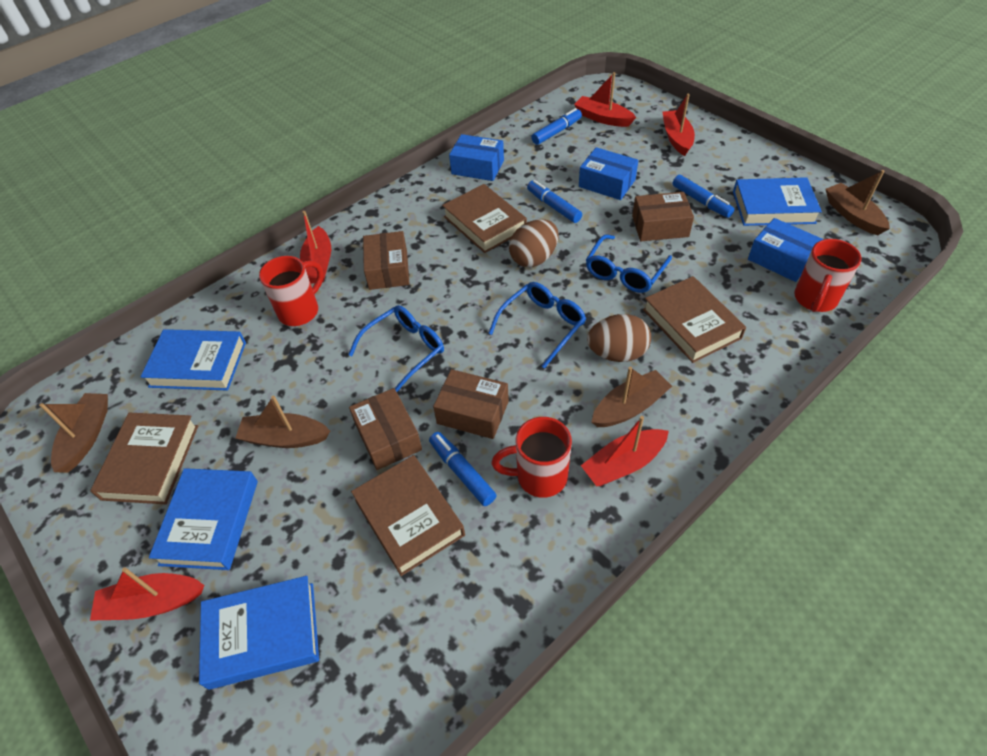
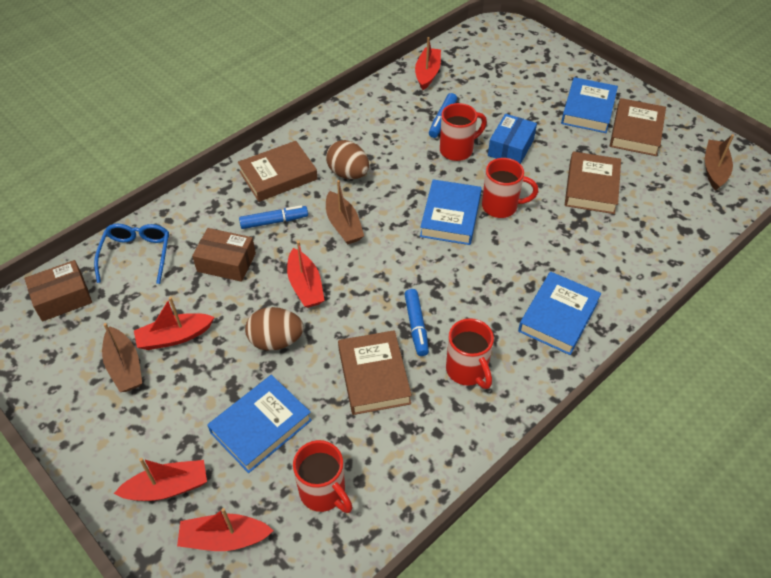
blue box: 3 -> 1
blue glasses: 3 -> 1
blue marker: 4 -> 3
brown boat: 4 -> 3
brown box: 4 -> 2
red mug: 3 -> 4

